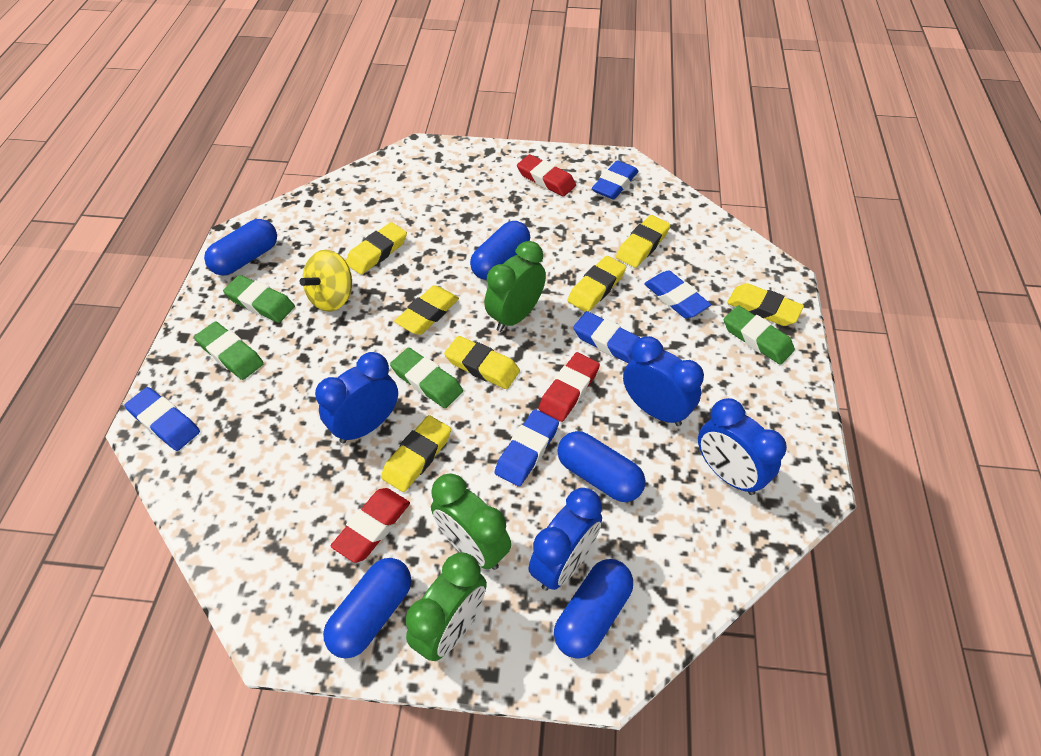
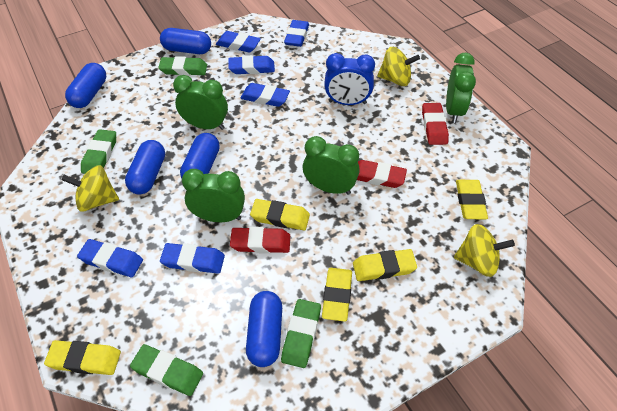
blue clock: 4 -> 1
blue eraser: 5 -> 6
green clock: 3 -> 4
yellow eraser: 7 -> 5
yellow spinning top: 1 -> 3

